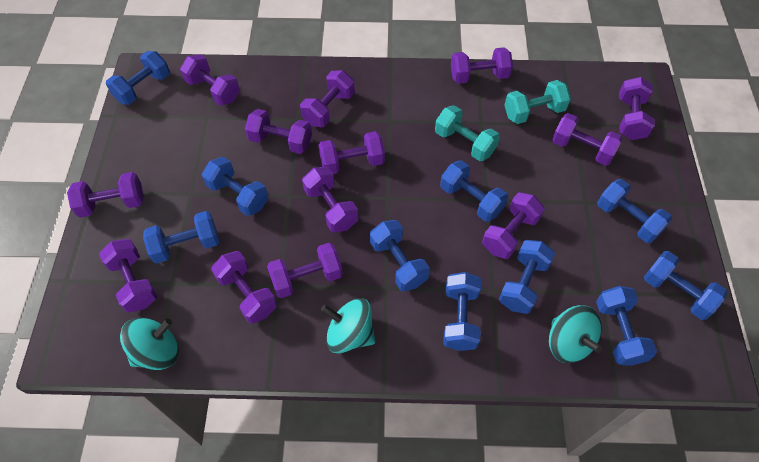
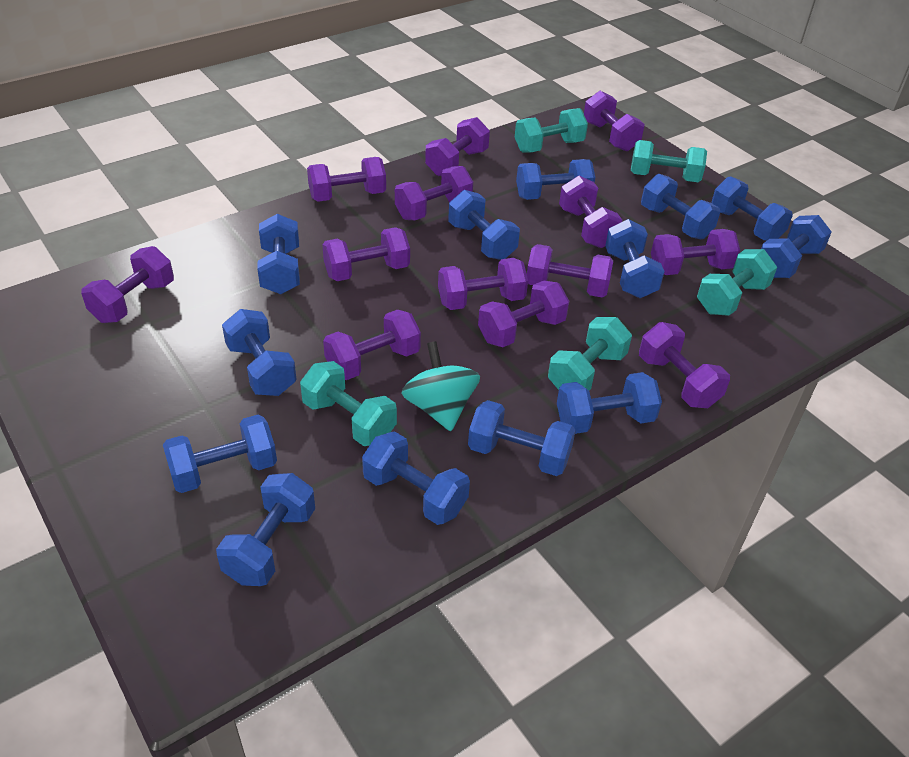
blue dumbbell: 10 -> 13
turquoise dumbbell: 2 -> 5
turquoise spinning top: 3 -> 1

